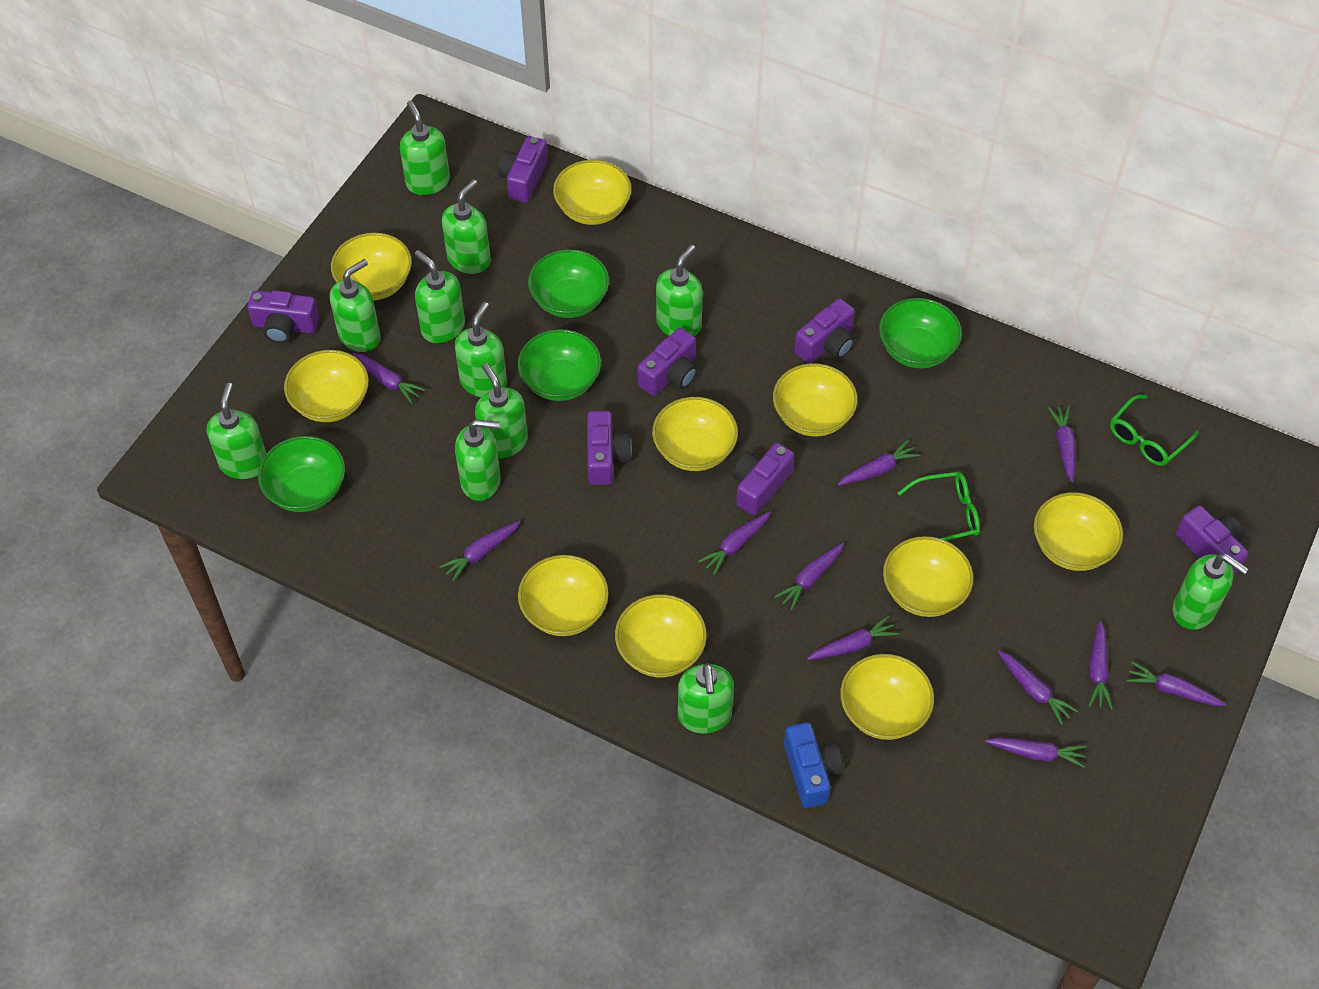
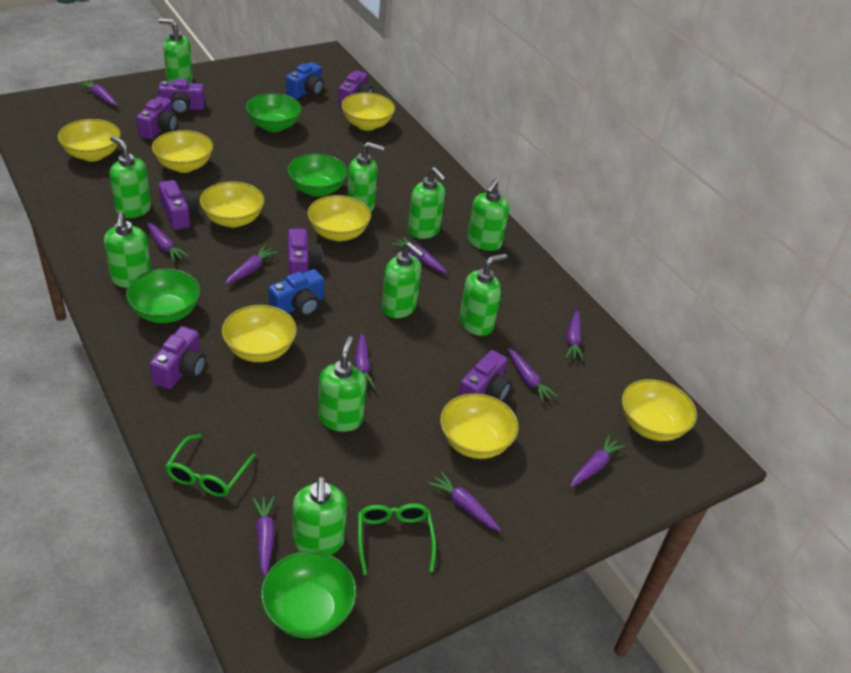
blue camera: 1 -> 2
green soap dispenser: 11 -> 10
purple carrot: 11 -> 10
yellow bowl: 10 -> 8

